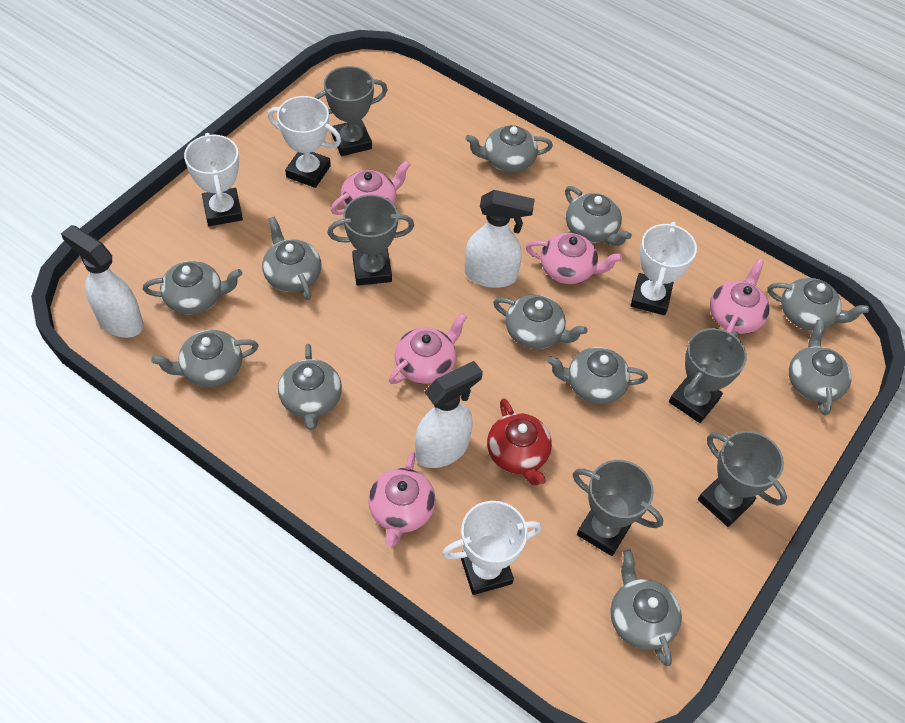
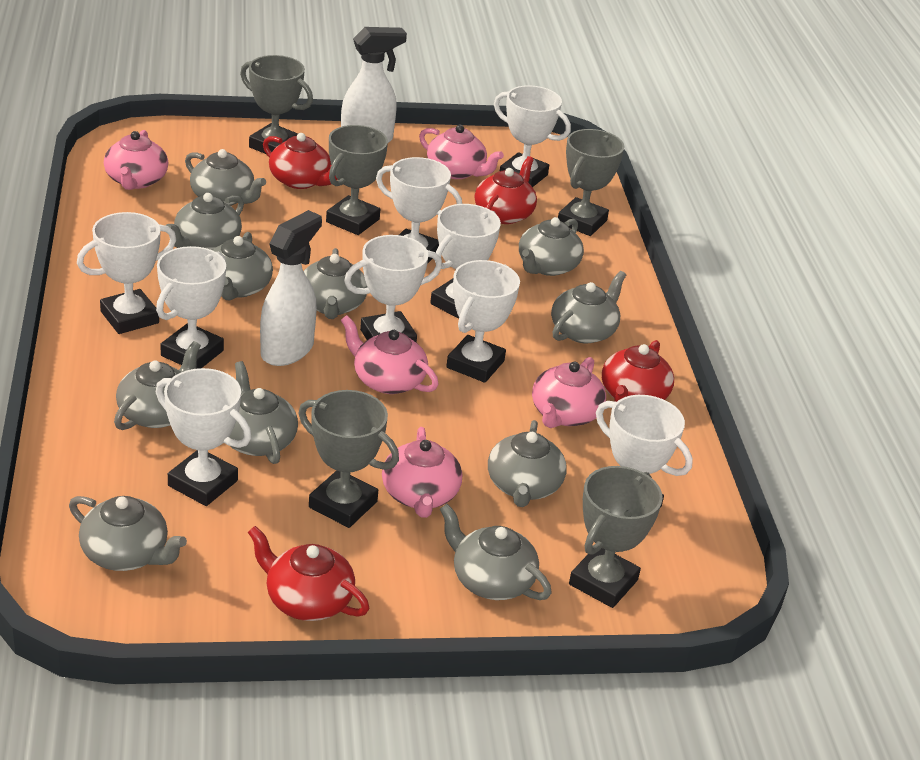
red teapot: 1 -> 4
white spray bottle: 3 -> 2
white trophy: 4 -> 9

